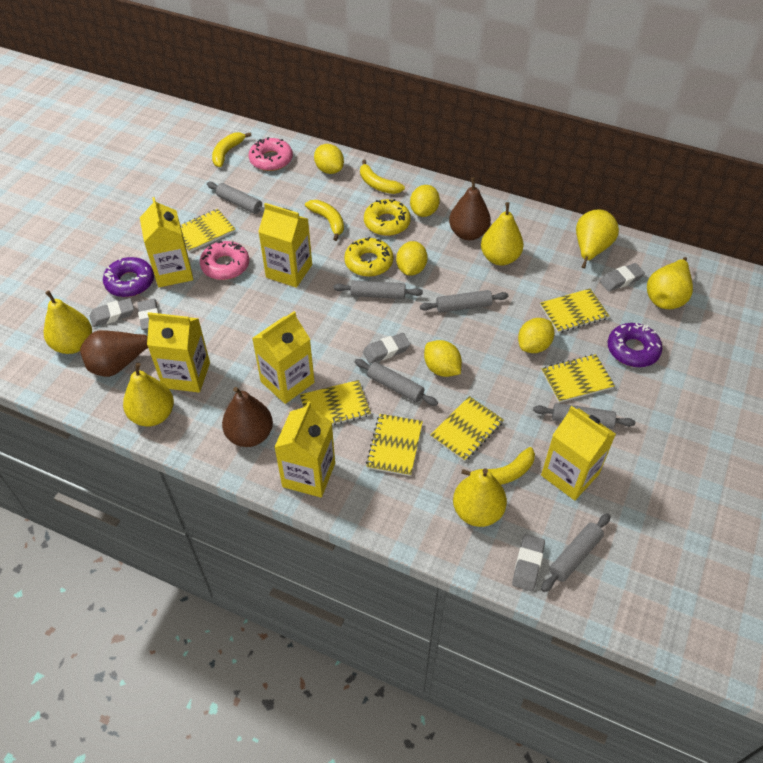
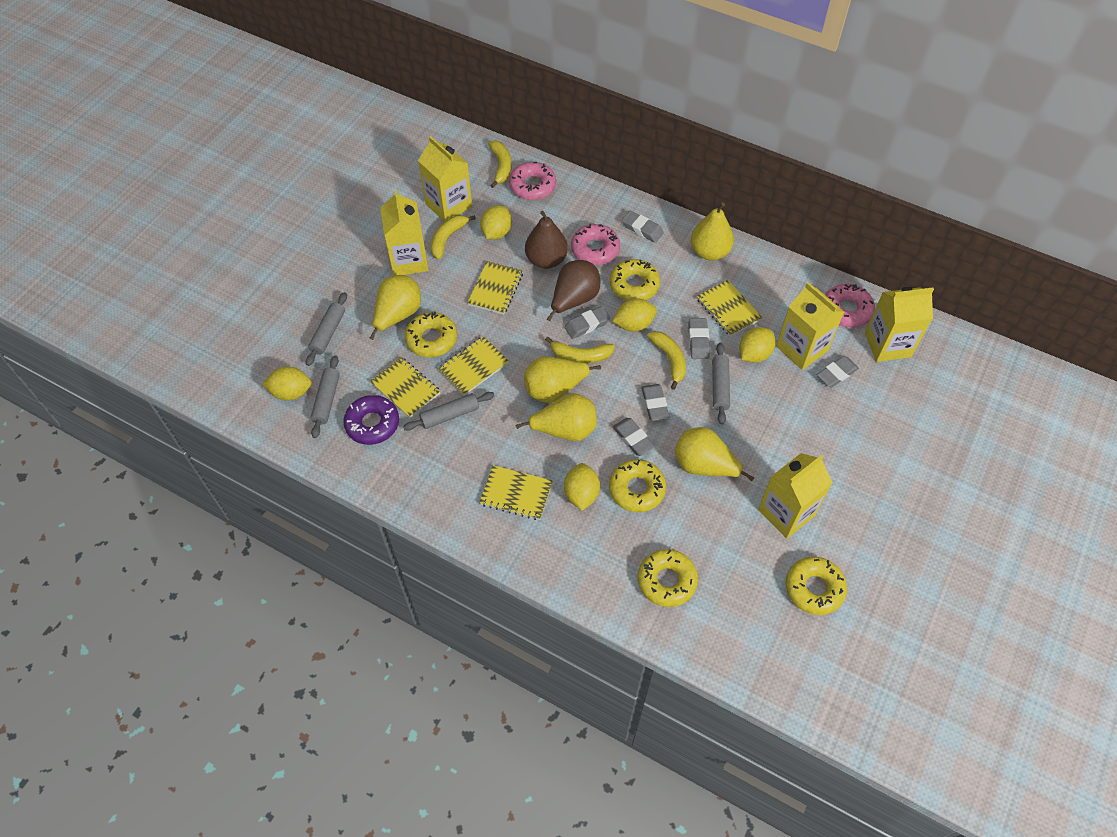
brown pear: 3 -> 2
grey eraser: 5 -> 6
grey rolling pin: 6 -> 4
pink donut: 2 -> 3
purple donut: 2 -> 1
yellow carton: 6 -> 5
yellow donut: 2 -> 5
yellow notebook: 6 -> 5
yellow pear: 6 -> 5

